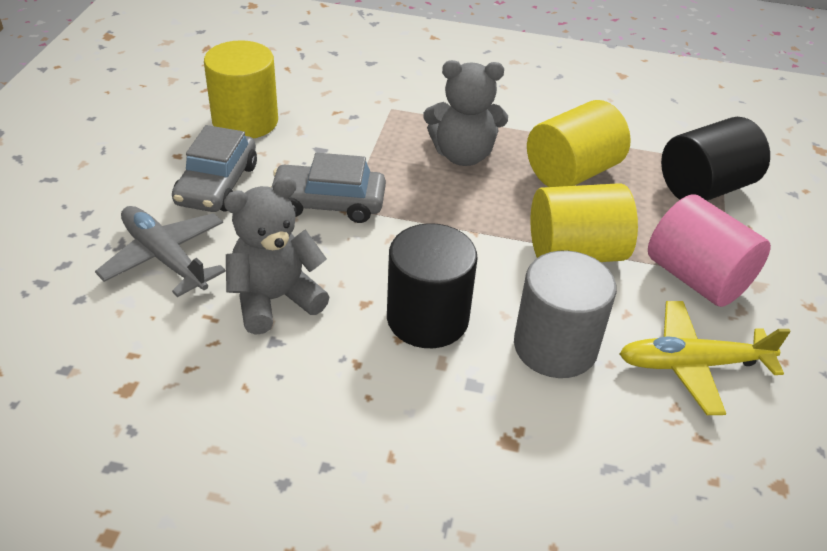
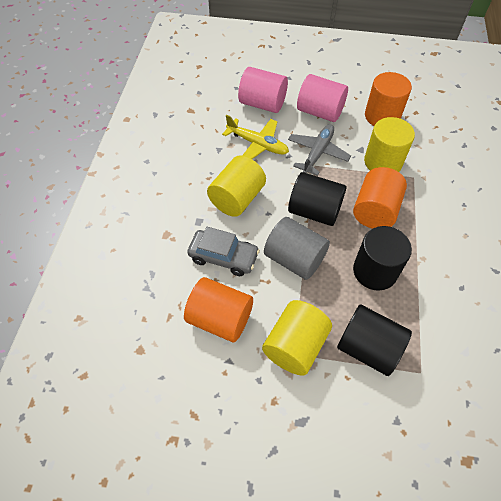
black cylinder: 2 -> 3
grey car: 2 -> 1
grey teddy bear: 2 -> 0
orange cylinder: 0 -> 3
pink cylinder: 1 -> 2

